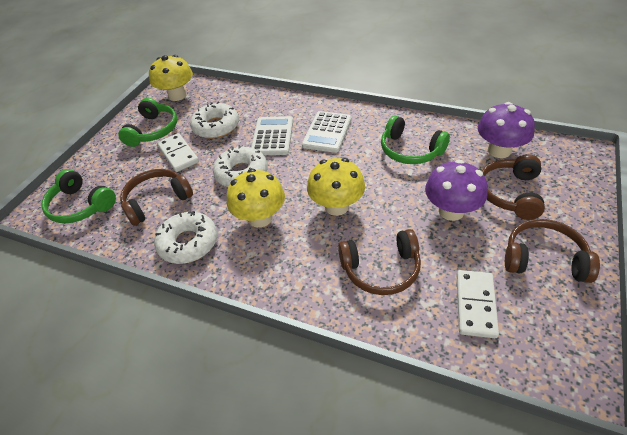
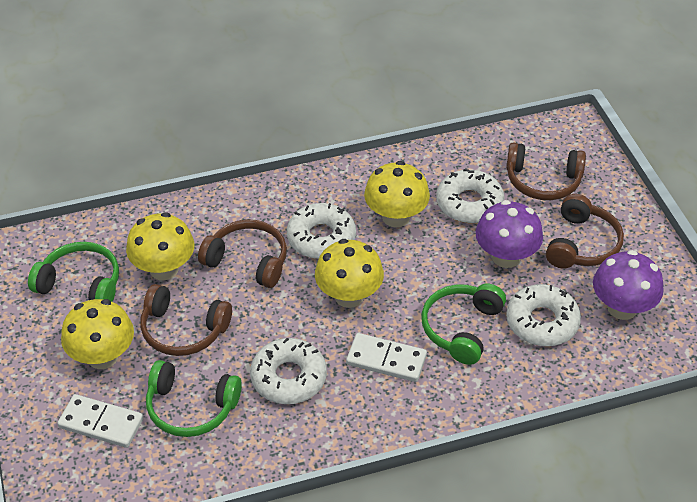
white calculator: 2 -> 0
white donut: 3 -> 4
yellow mushroom: 3 -> 4

